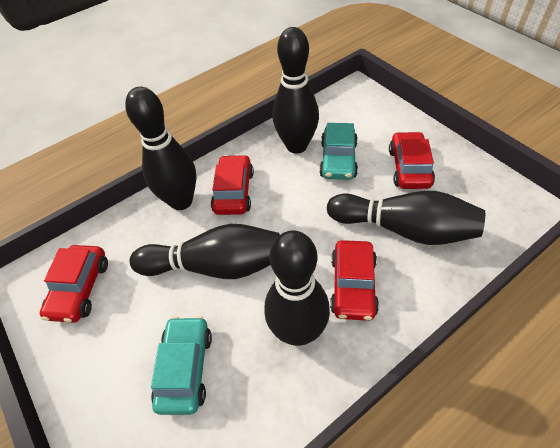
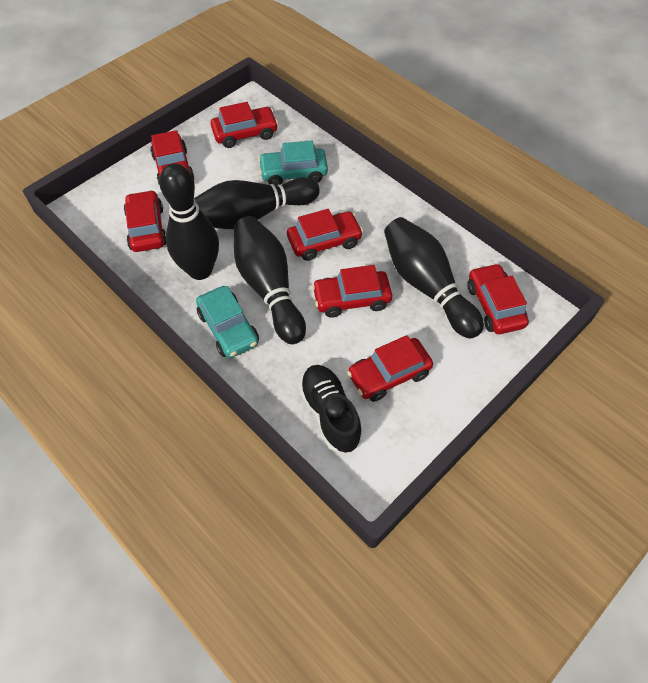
black bowling pin: 5 -> 4
black shoe: 0 -> 1
red car: 4 -> 7

